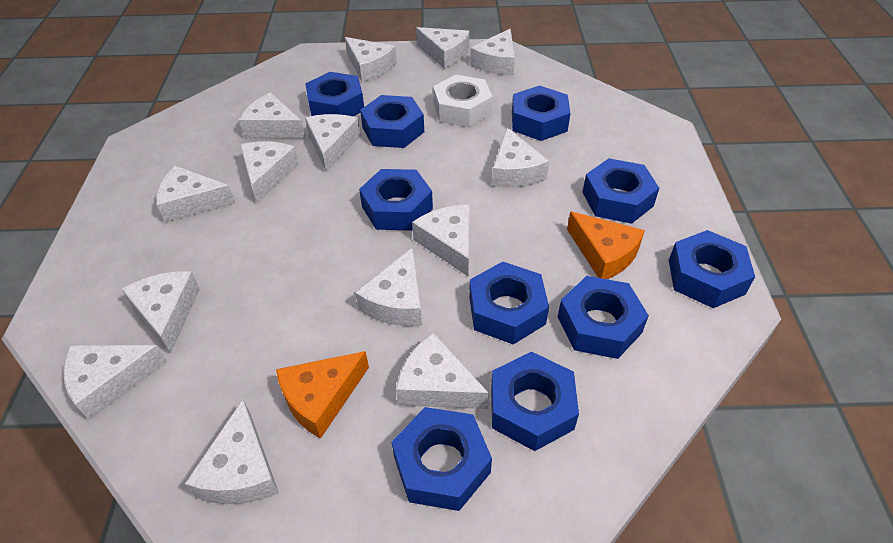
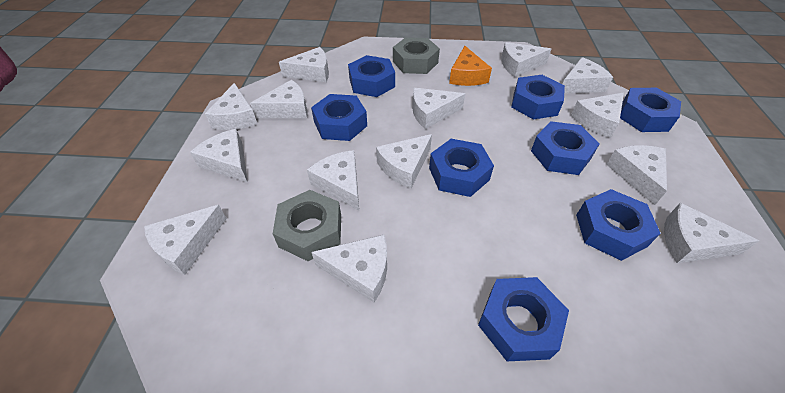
blue nut: 10 -> 8
grey nut: 0 -> 2
orange cheese: 2 -> 1
white nut: 1 -> 0

